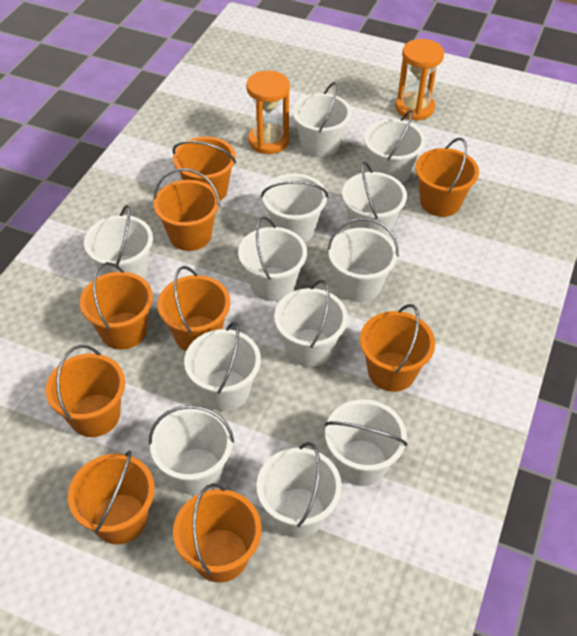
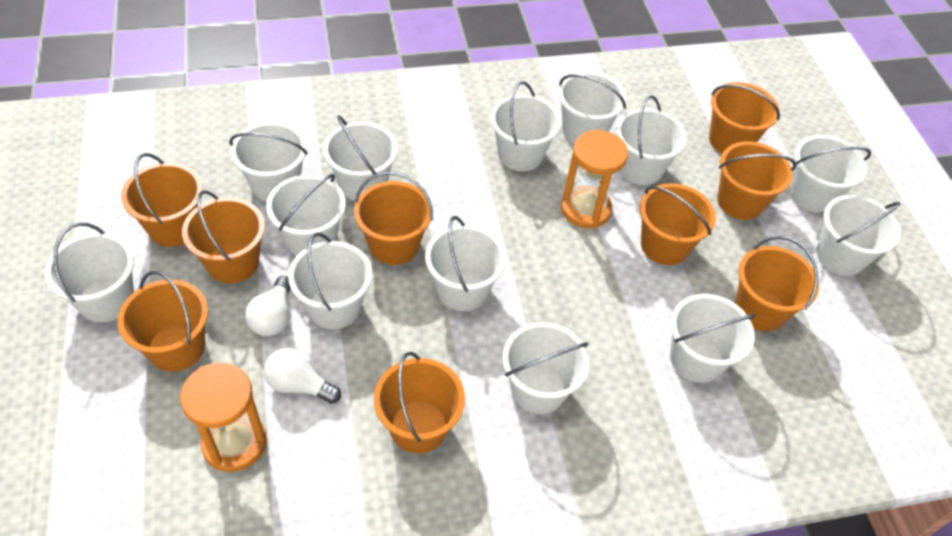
white bucket: 12 -> 13
white light bulb: 0 -> 2

